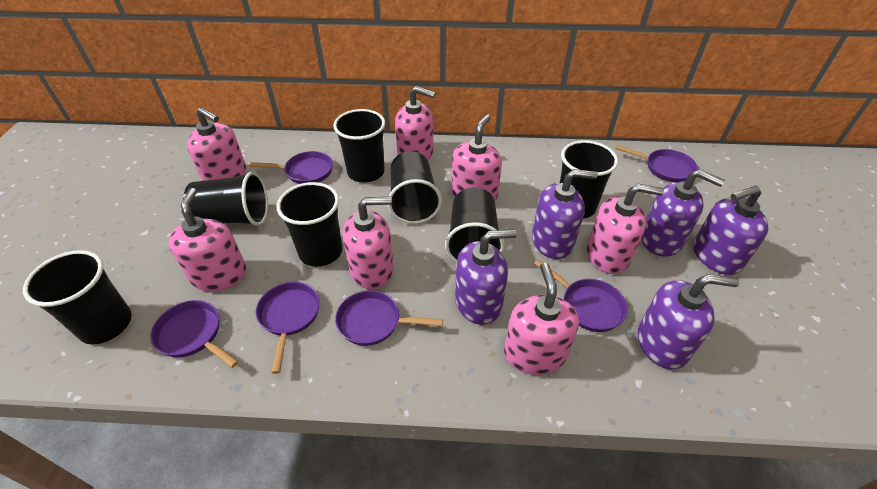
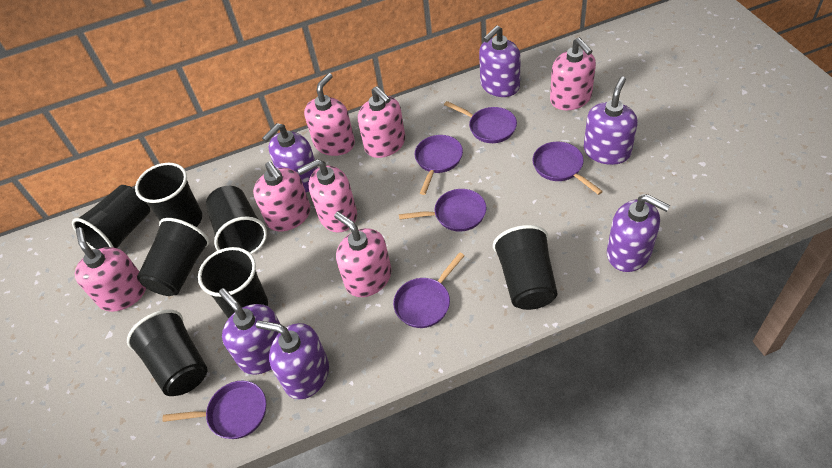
purple soap dispenser: 5 -> 6

